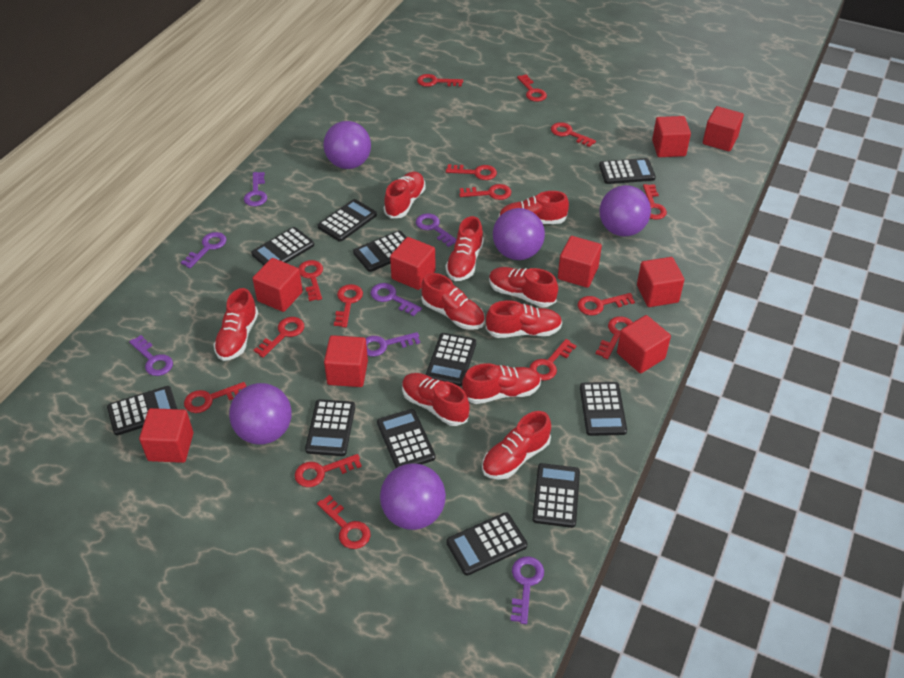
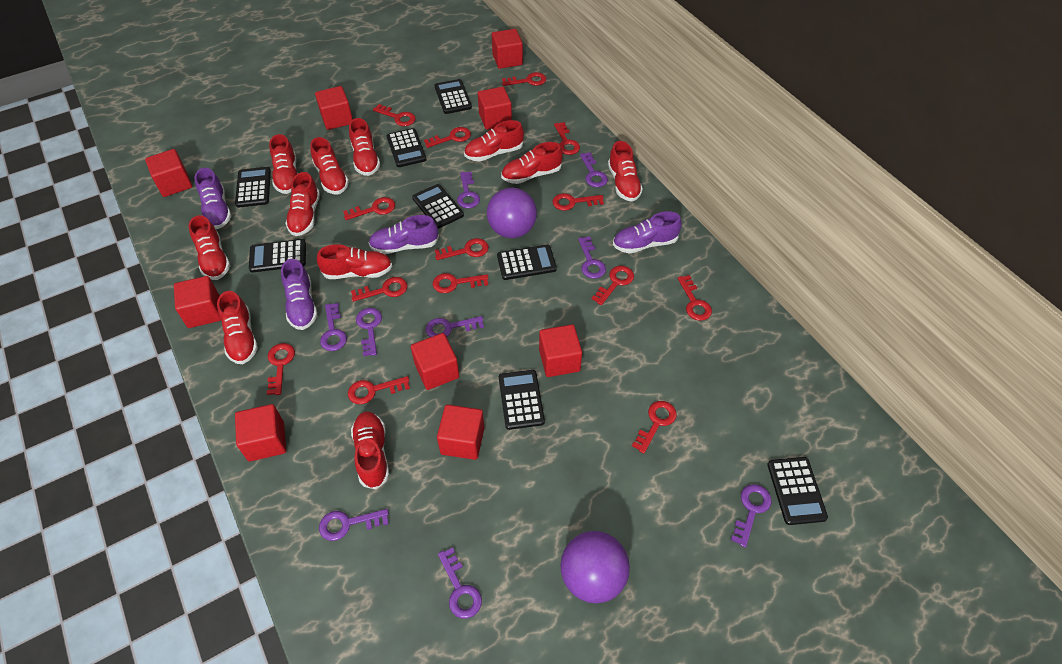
black calculator: 11 -> 8
purple ball: 5 -> 2
purple key: 7 -> 9
purple shoe: 0 -> 4
red key: 15 -> 14
red shoe: 10 -> 11

